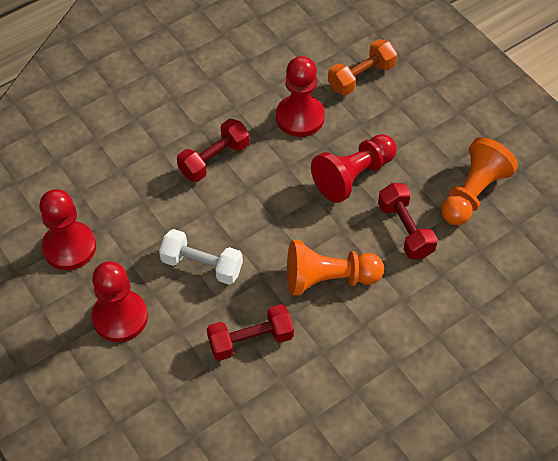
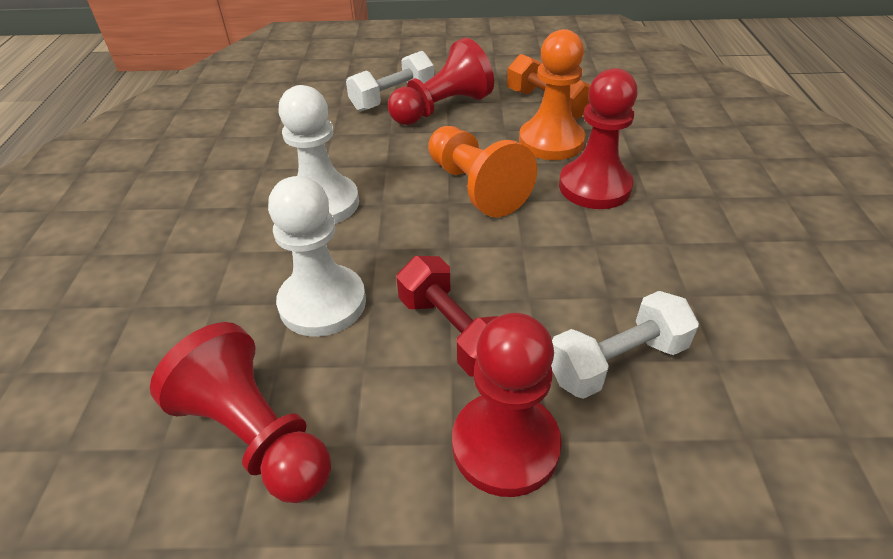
red dumbbell: 3 -> 1
white dumbbell: 1 -> 2
white pawn: 0 -> 2

